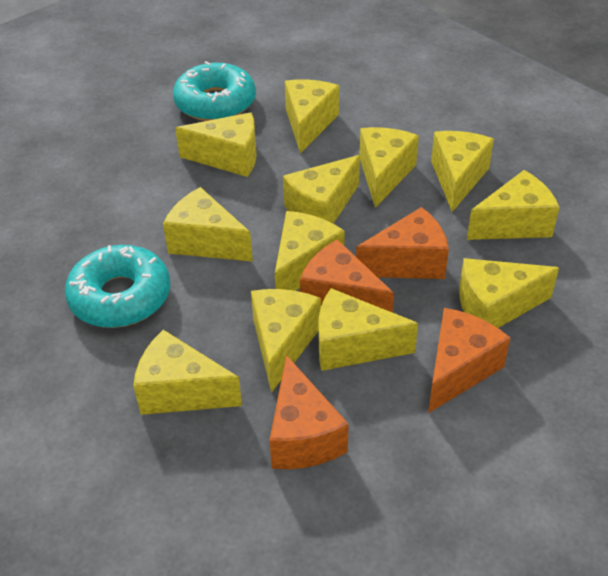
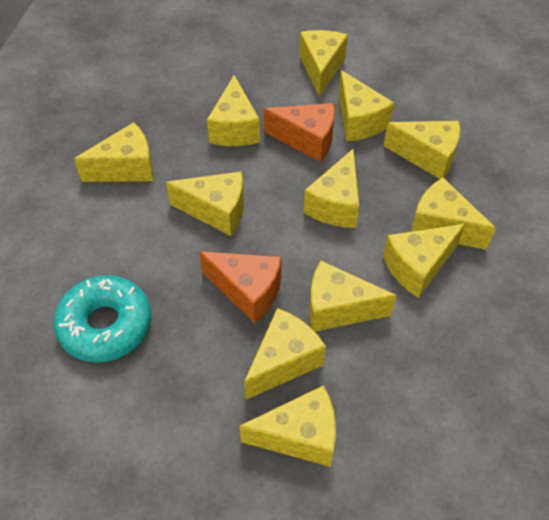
orange cheese: 4 -> 2
turquoise donut: 2 -> 1

